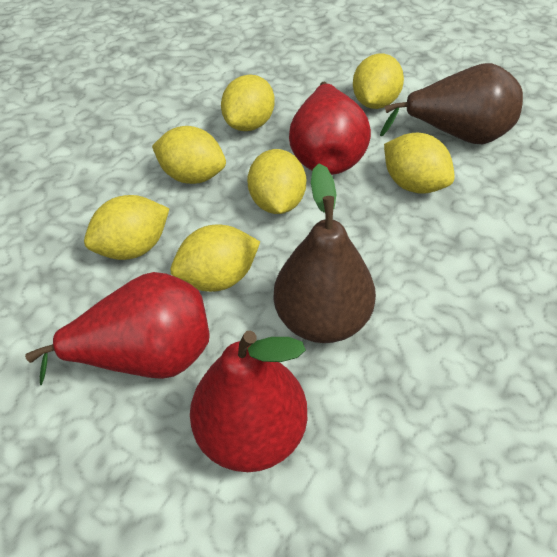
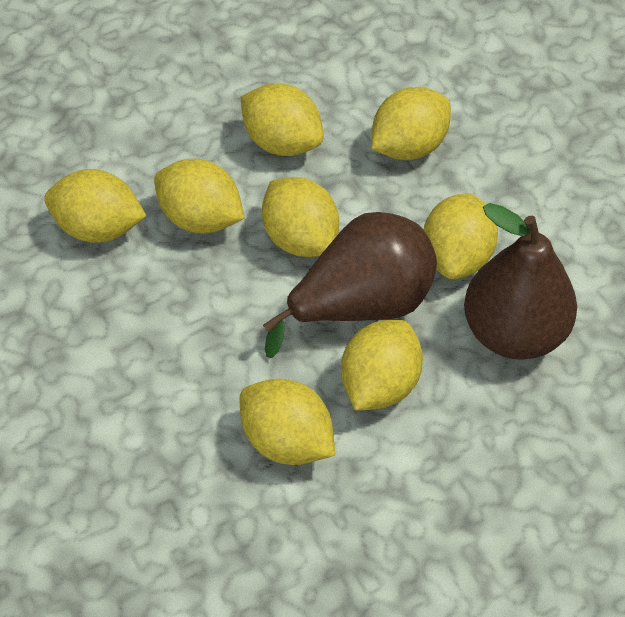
red pear: 3 -> 0
yellow lemon: 7 -> 8

